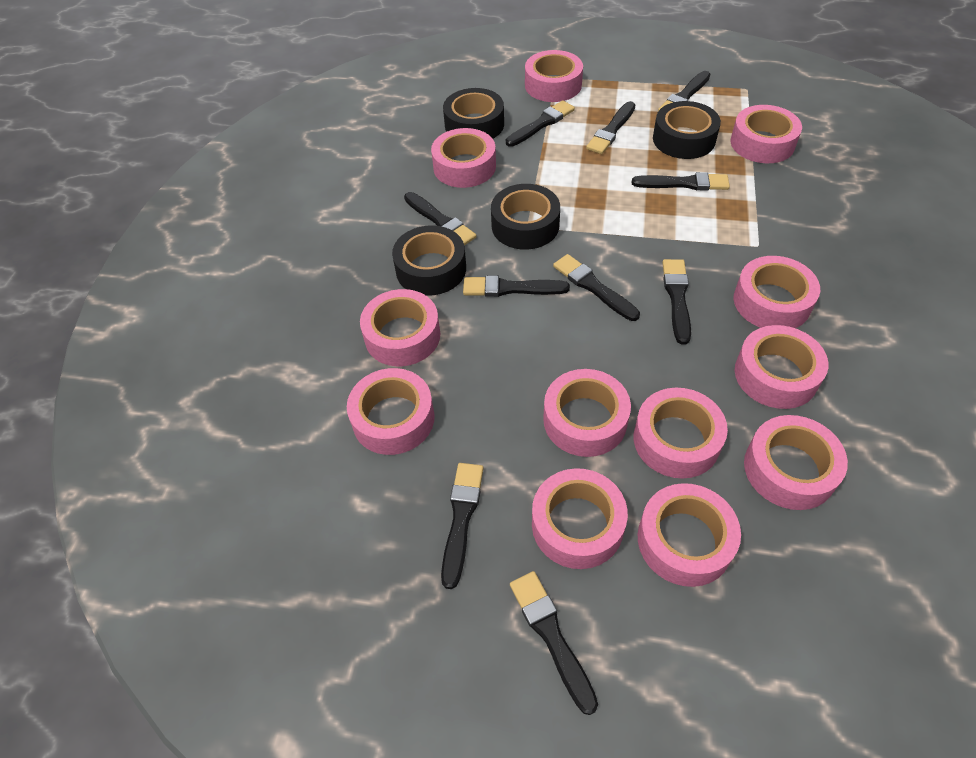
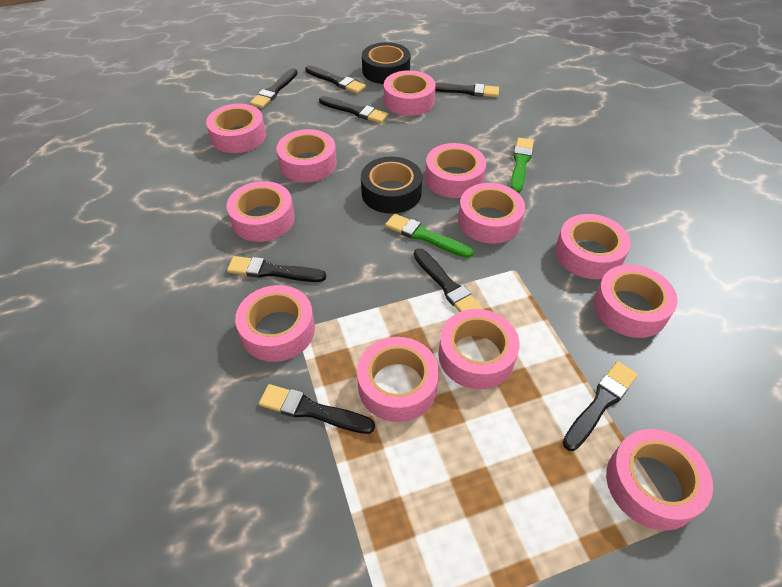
black brush: 10 -> 8
black tape: 4 -> 2
green brush: 0 -> 2

